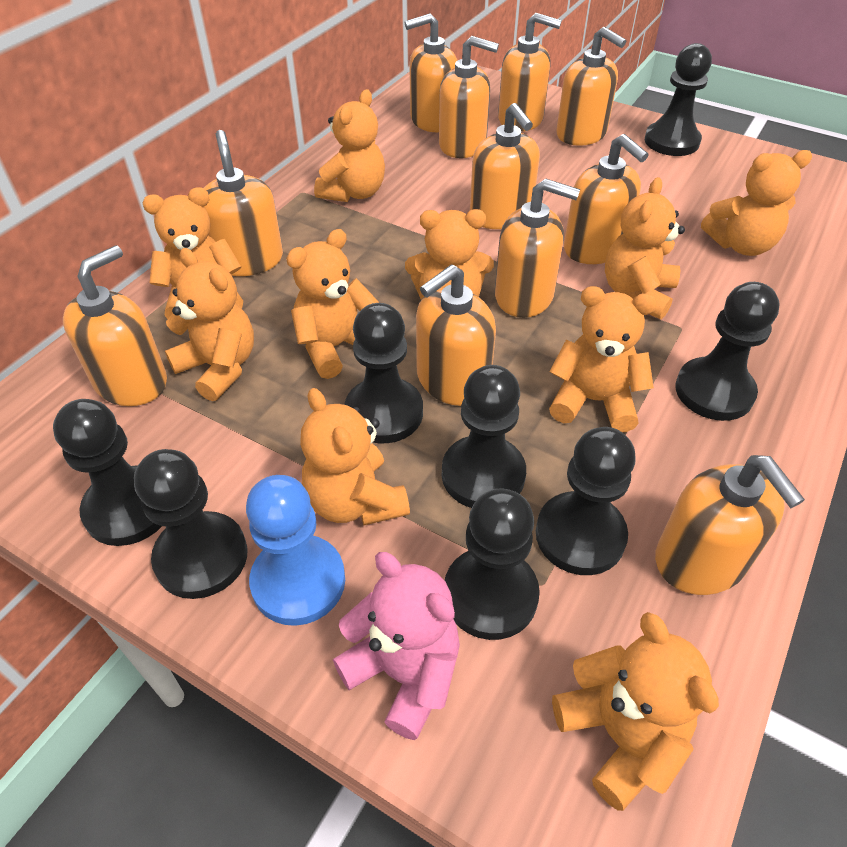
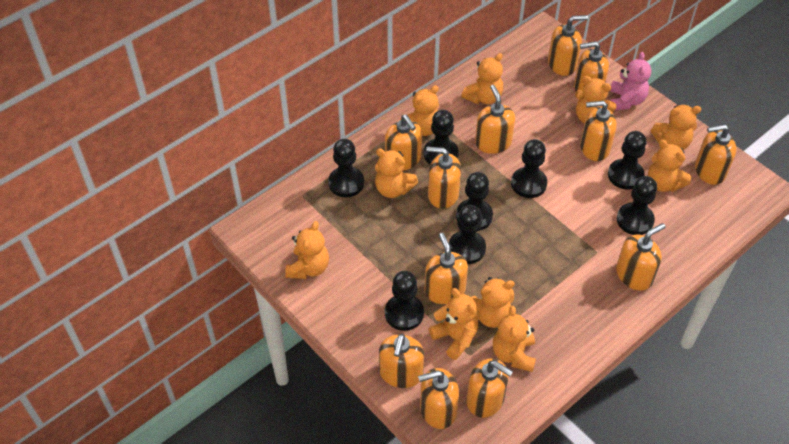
blue pawn: 1 -> 0
orange soap dispenser: 11 -> 12

